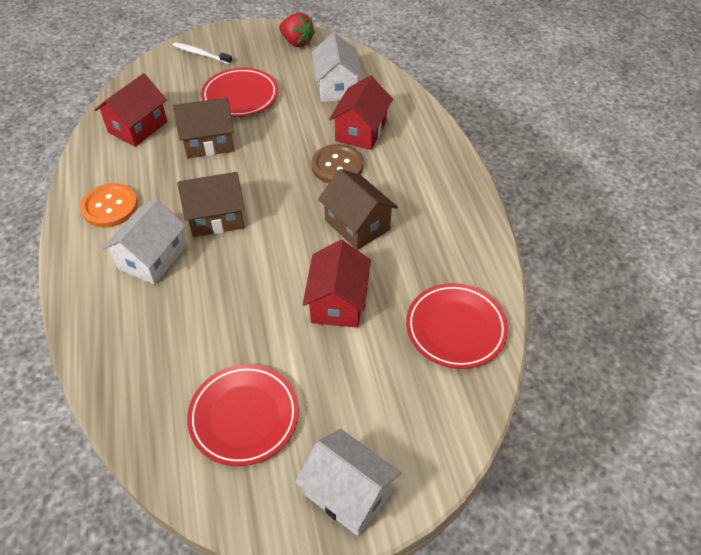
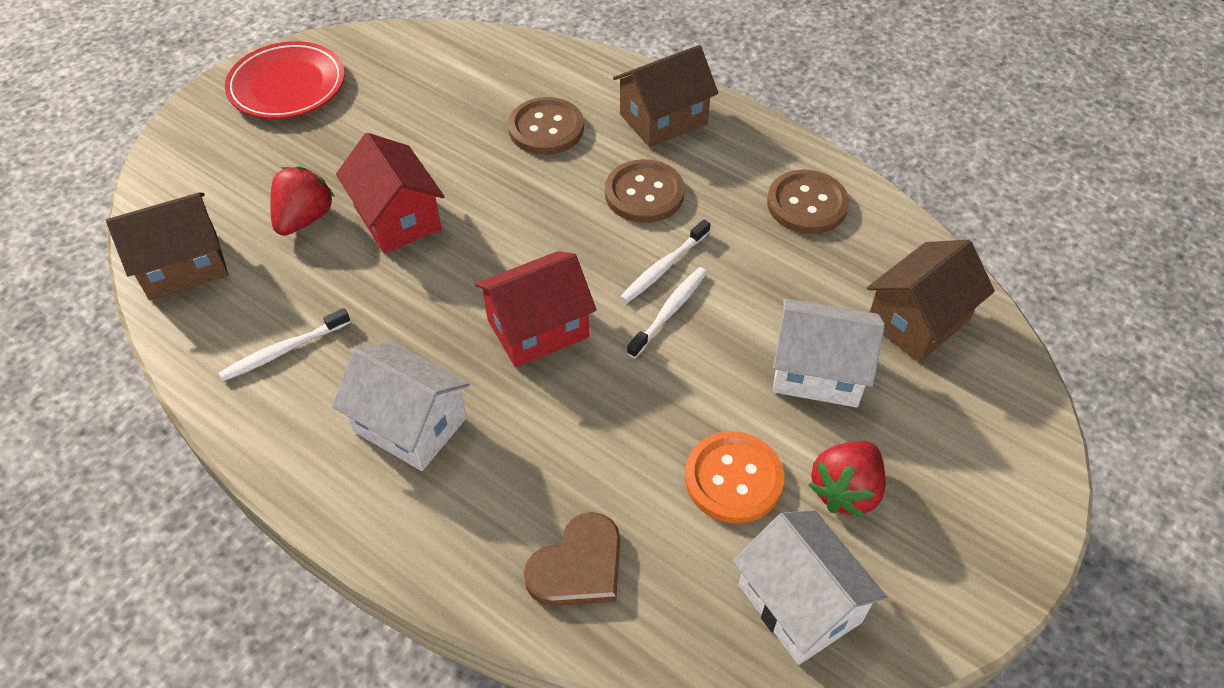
brown button: 1 -> 3
brown heart: 0 -> 1
red house: 3 -> 2
red plate: 3 -> 1
red strawberry: 1 -> 2
white toothbrush: 1 -> 3

